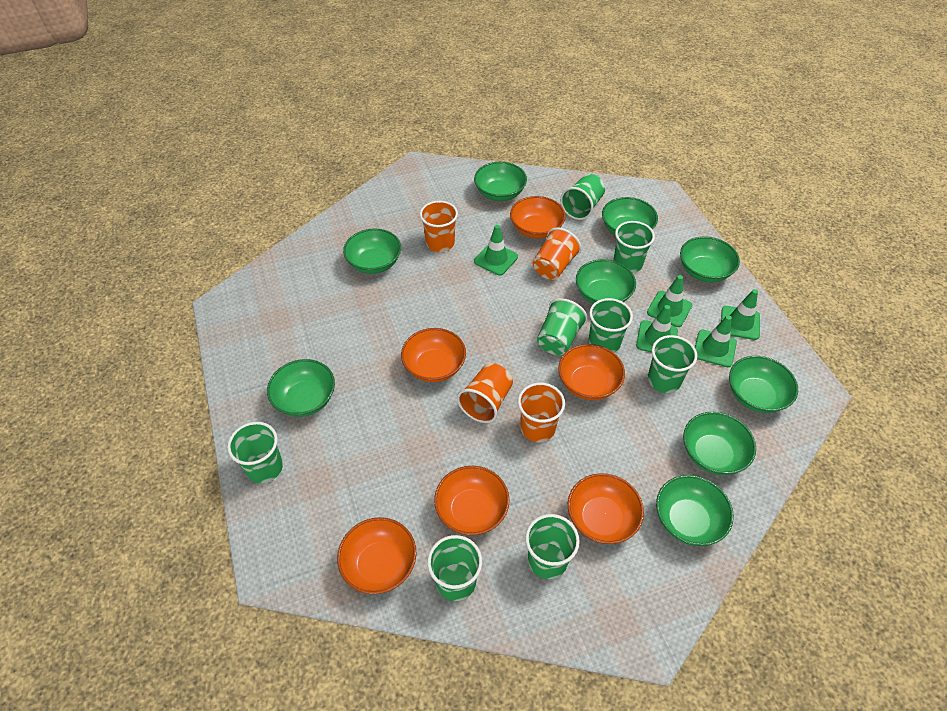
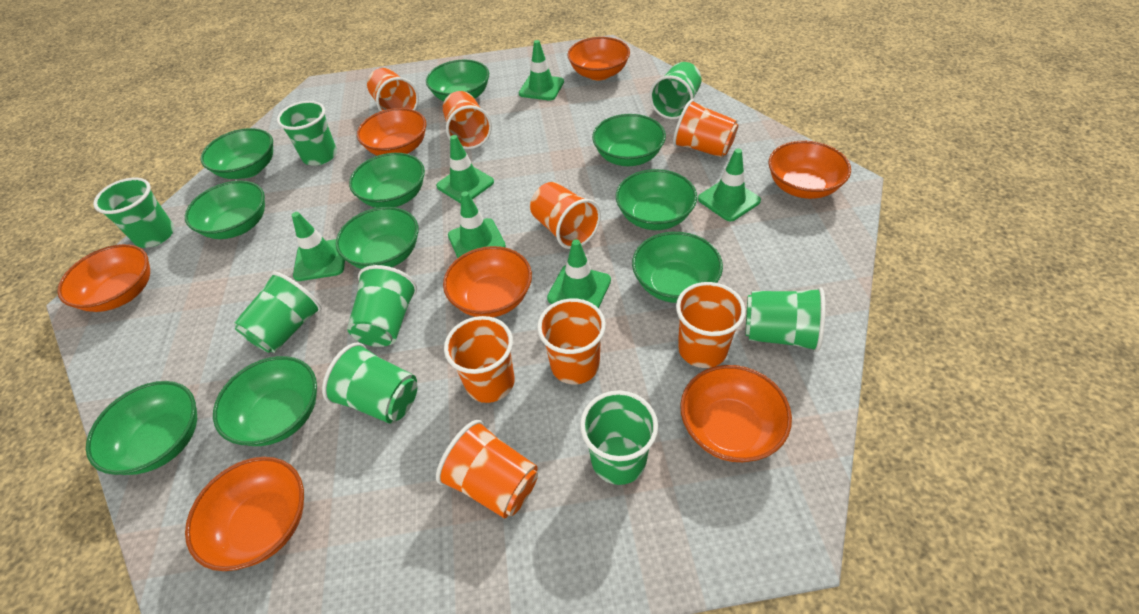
green bowl: 9 -> 10
green traffic cone: 5 -> 6
orange bowl: 6 -> 7
orange cup: 4 -> 8

